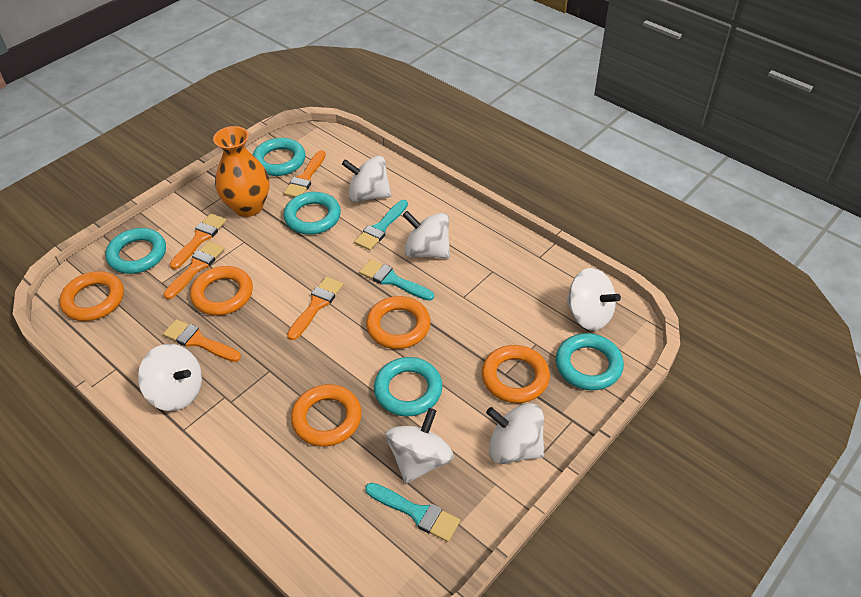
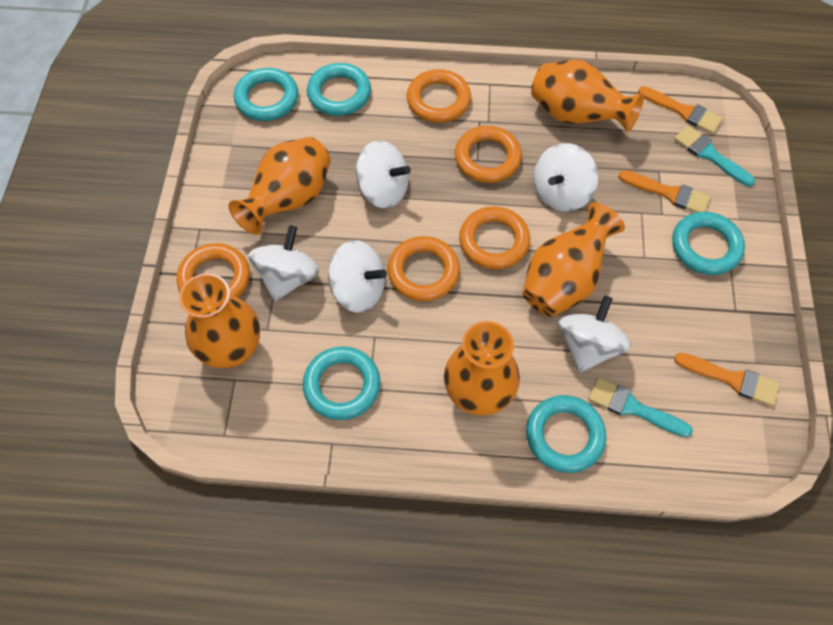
orange brush: 5 -> 3
orange vase: 1 -> 5
turquoise brush: 3 -> 2
white spinning top: 6 -> 5

